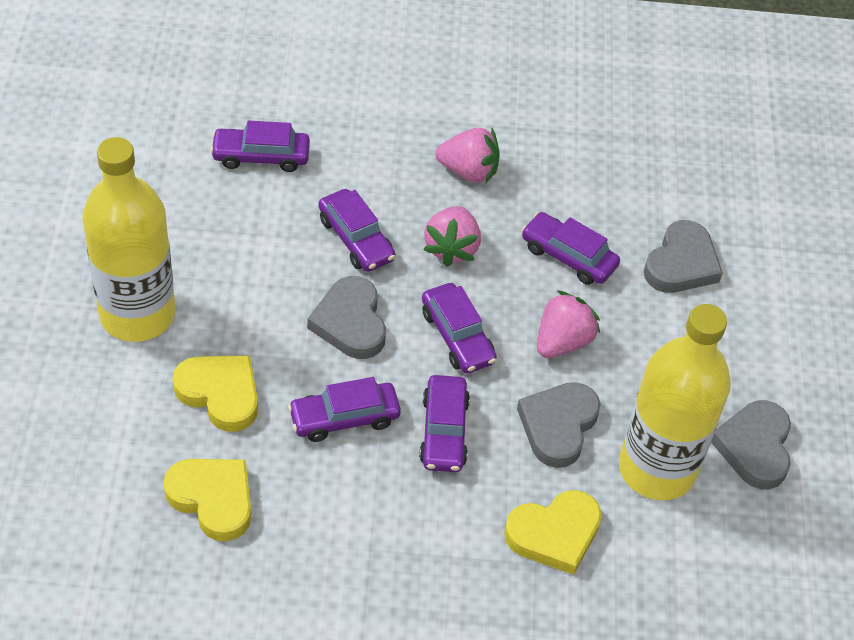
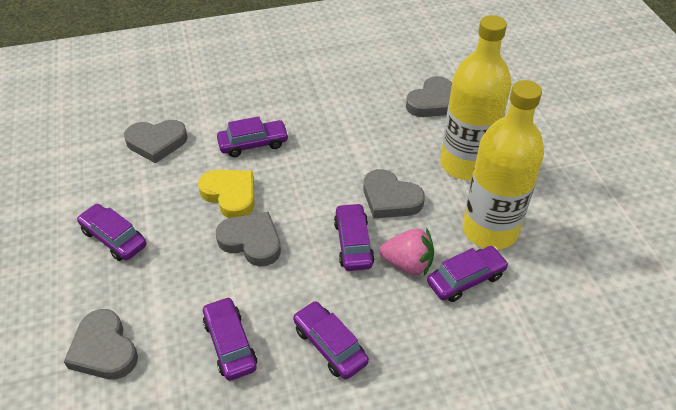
grey heart: 4 -> 5
pink strawberry: 3 -> 1
yellow heart: 3 -> 1

